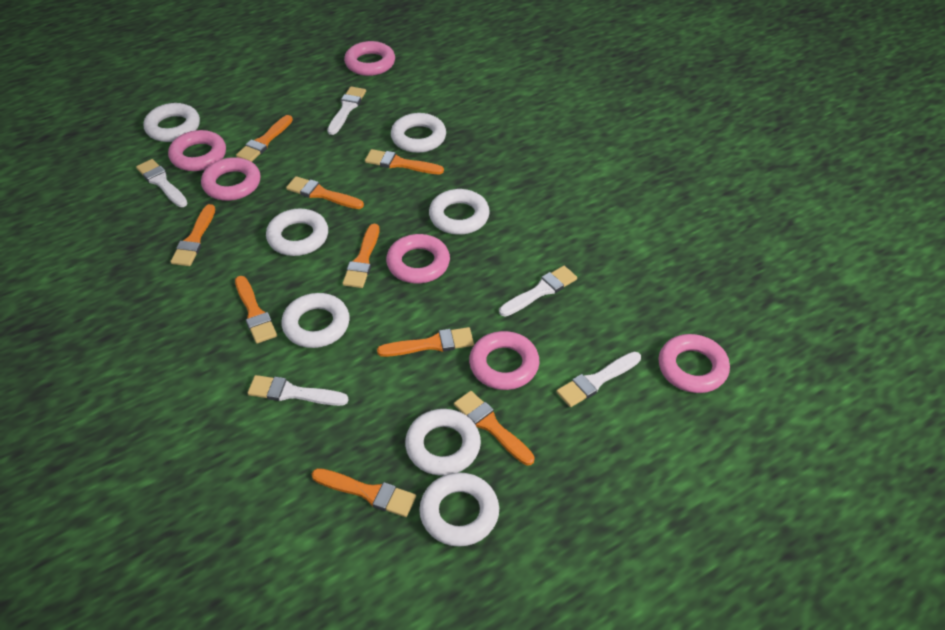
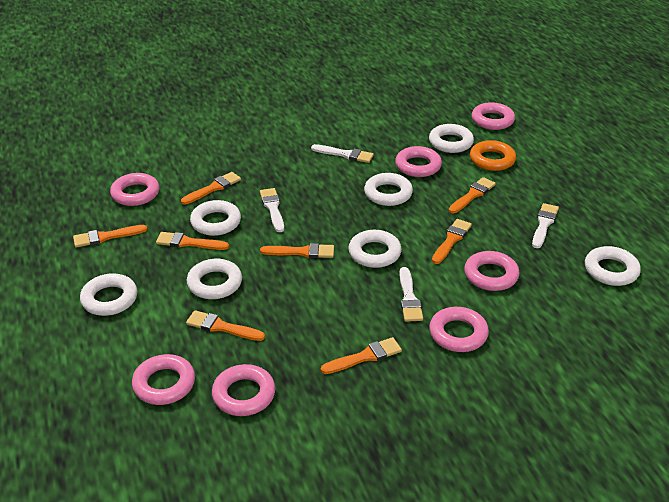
orange brush: 9 -> 8
orange ring: 0 -> 1
pink ring: 6 -> 7
white brush: 5 -> 4

